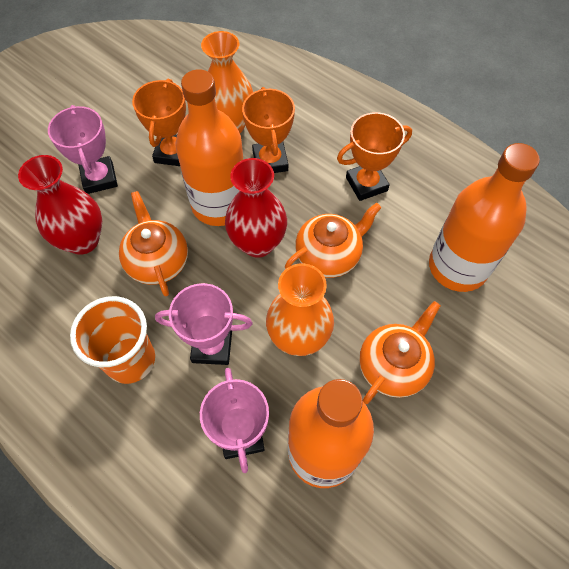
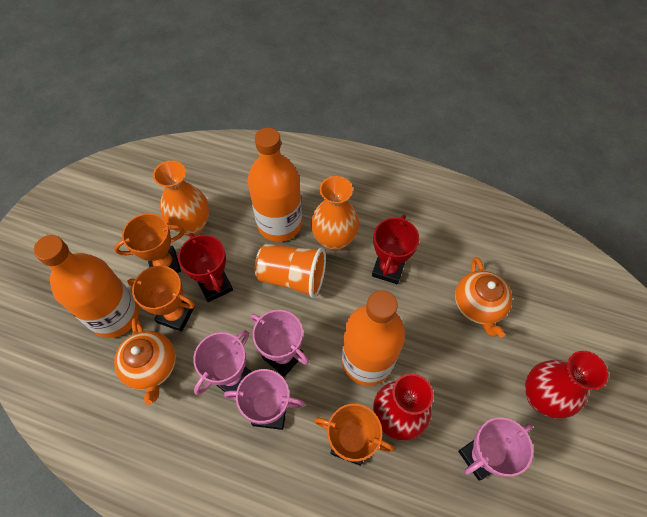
orange teapot: 3 -> 2
pink trophy: 3 -> 4
red trophy: 0 -> 2

